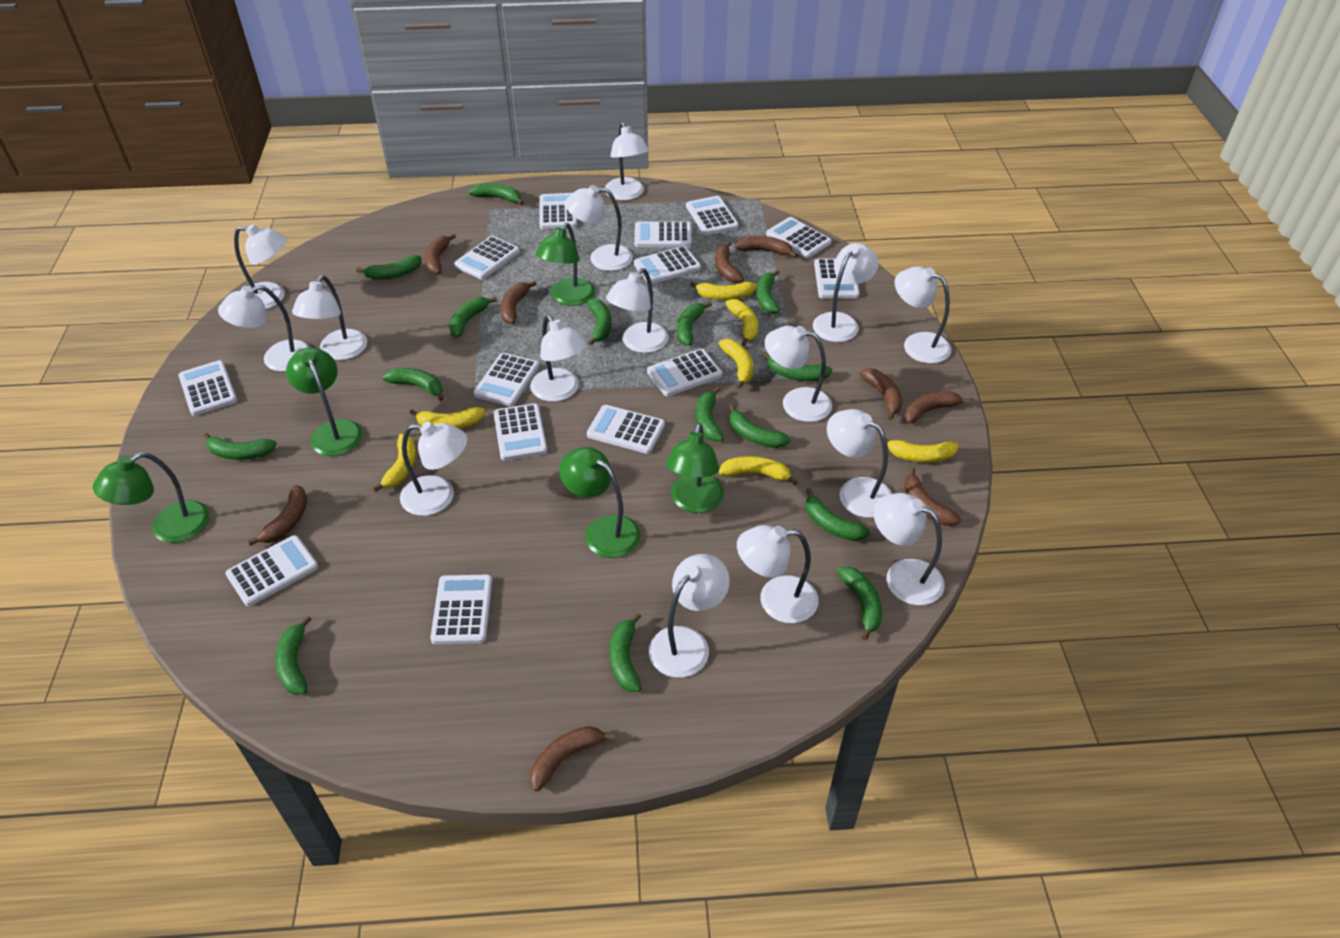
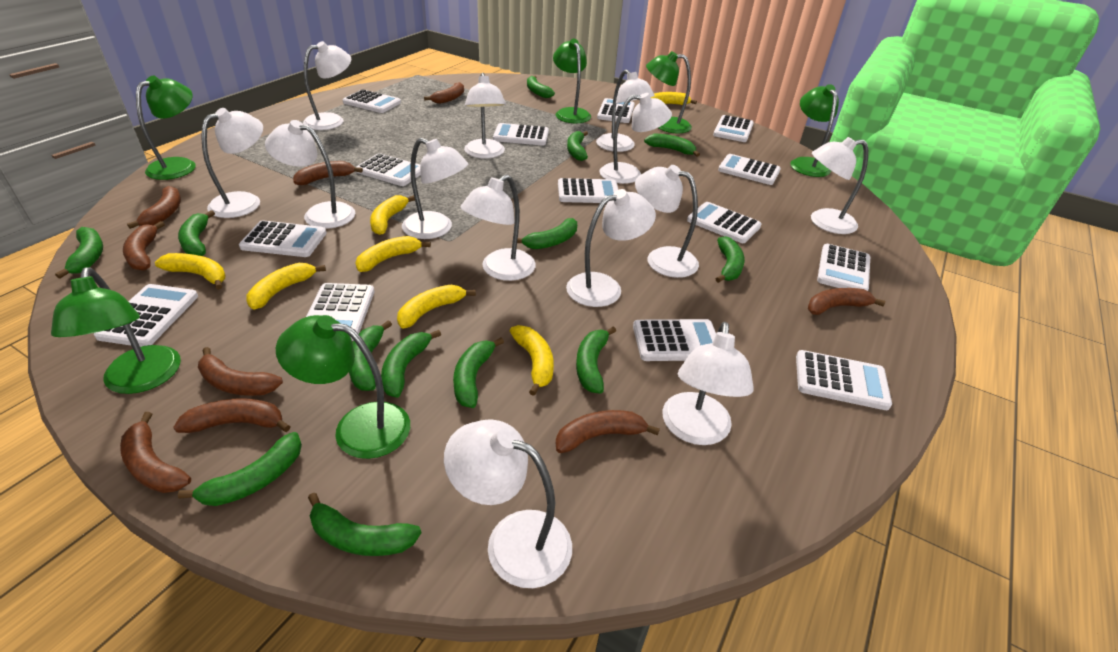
green banana: 15 -> 13
green lamp: 5 -> 6
white lamp: 15 -> 13

